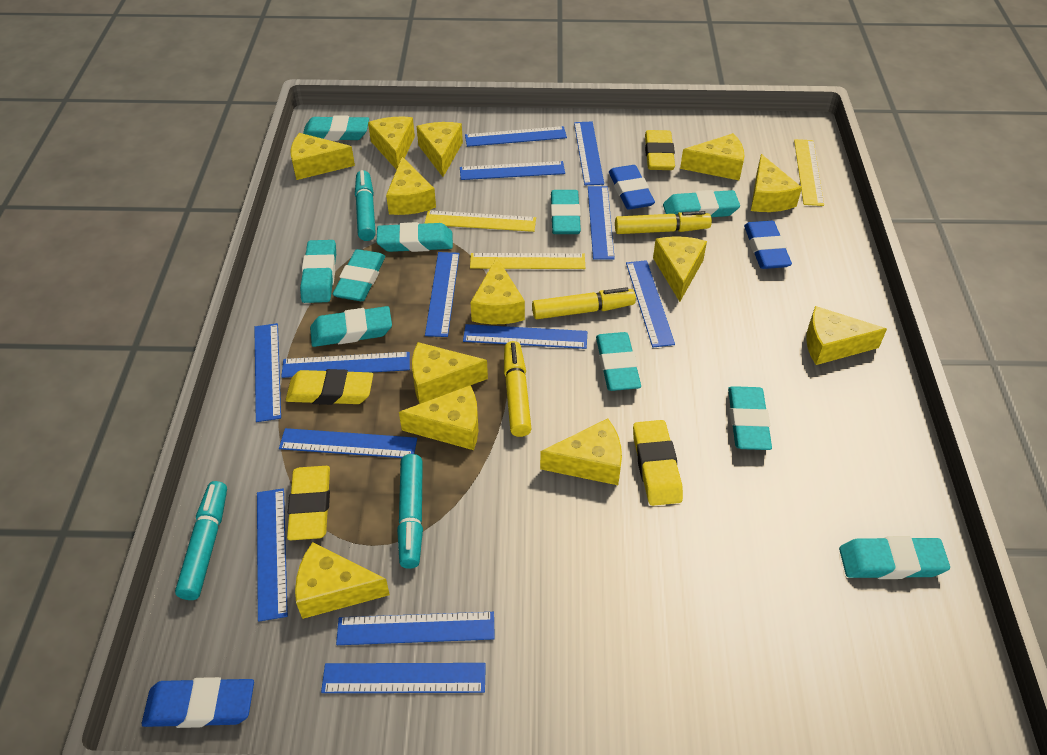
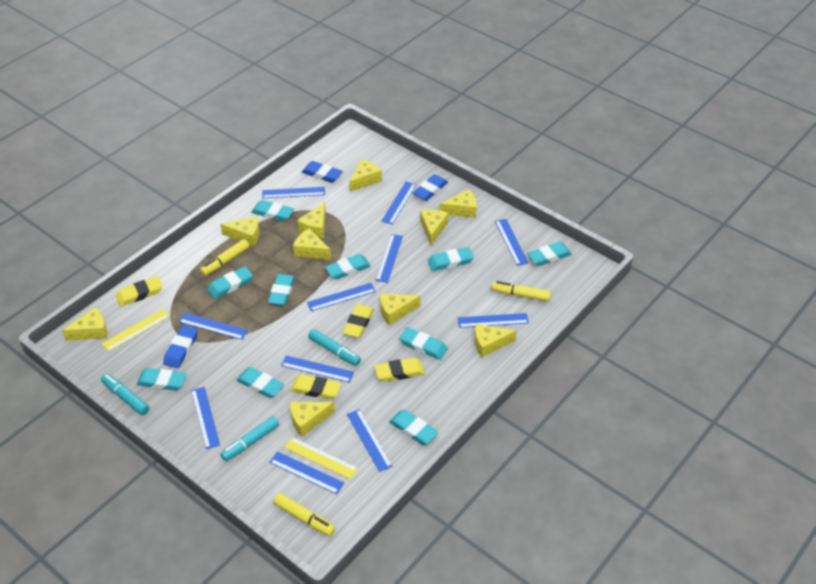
blue ruler: 13 -> 11
yellow cheese: 13 -> 10
yellow ruler: 3 -> 2

